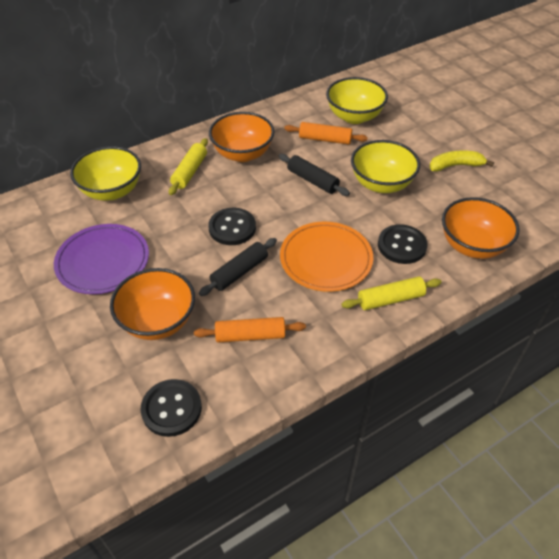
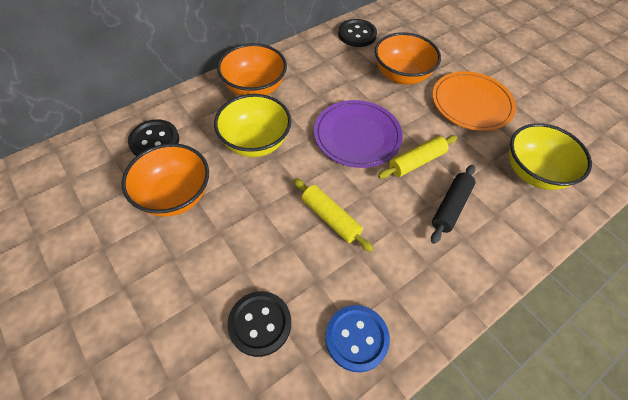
black rolling pin: 2 -> 1
blue button: 0 -> 1
orange rolling pin: 2 -> 0
yellow banana: 1 -> 0
yellow bowl: 3 -> 2

